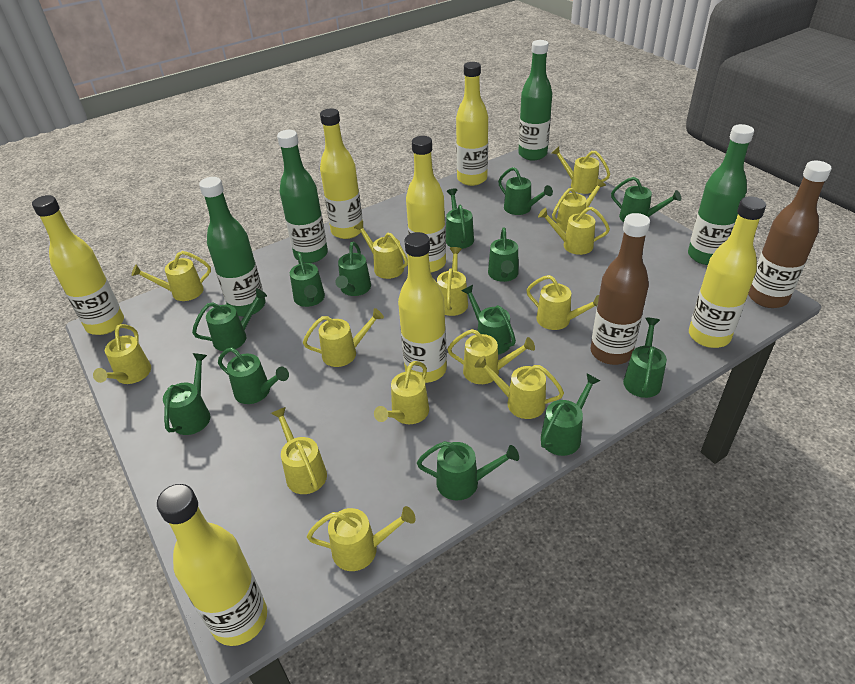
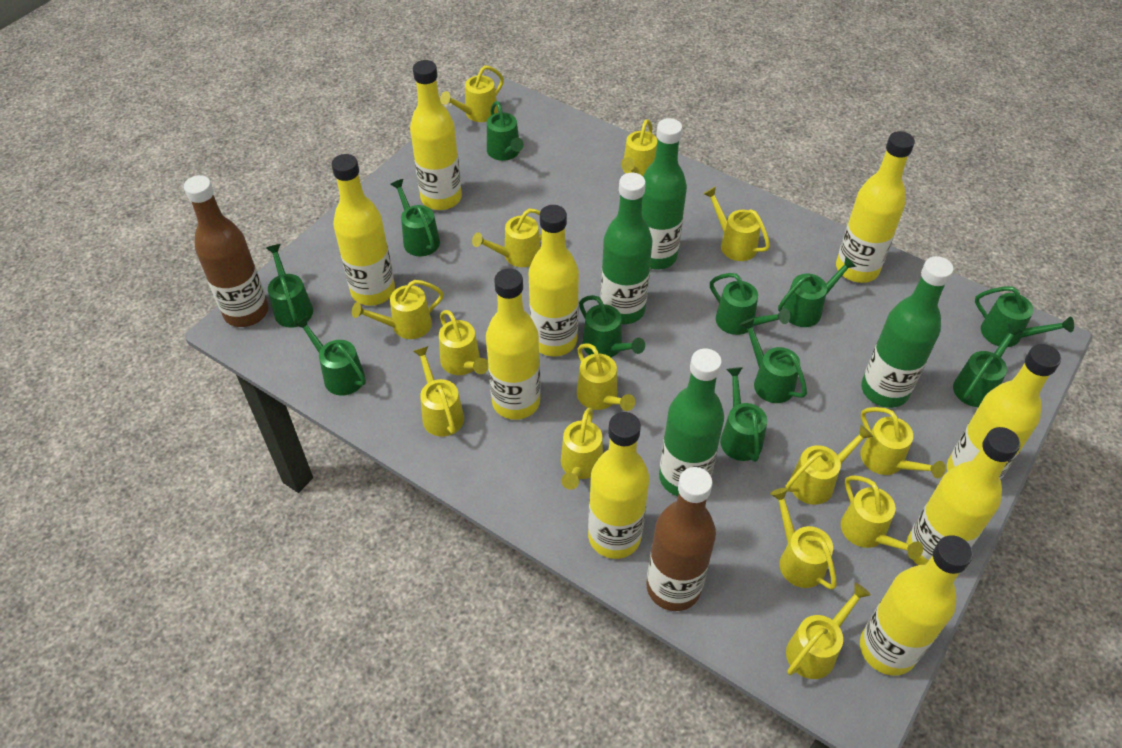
green watering can: 13 -> 11
yellow bottle: 7 -> 9

